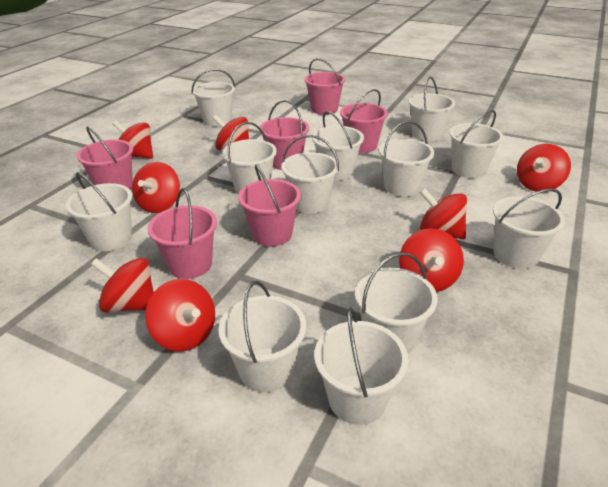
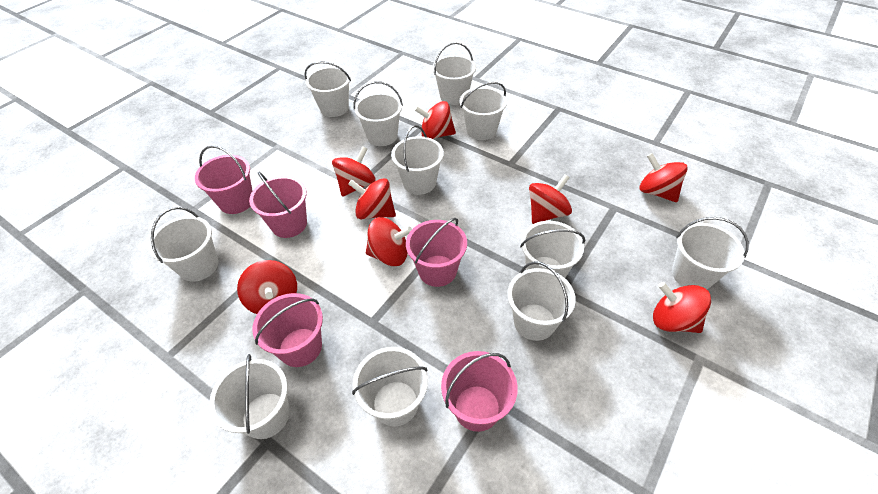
pink bucket: 6 -> 5
white bucket: 12 -> 11

